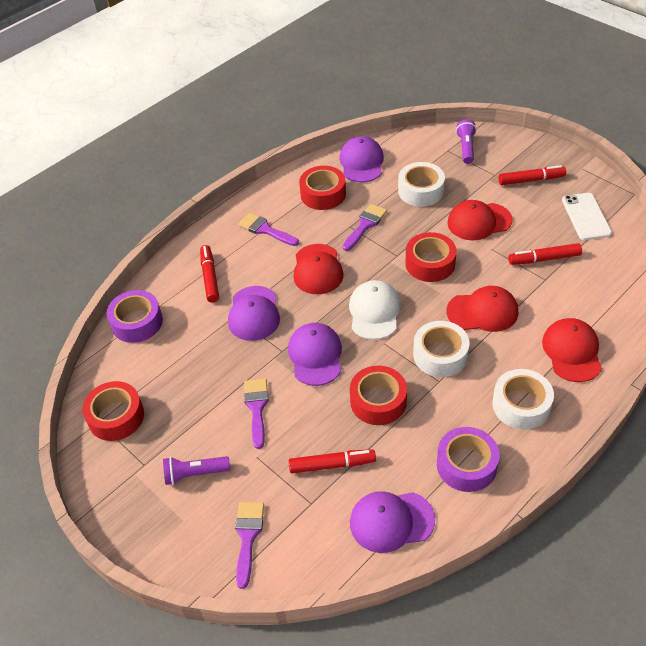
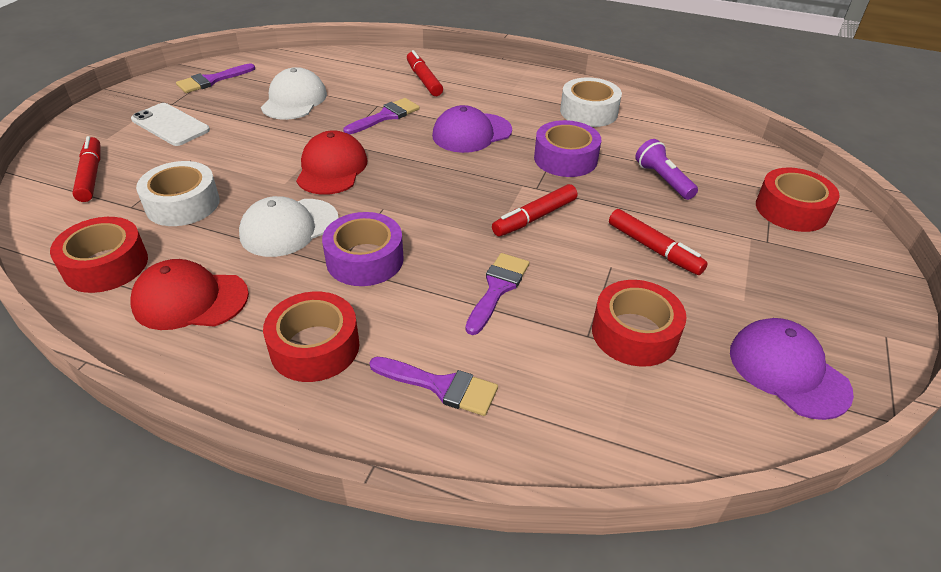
purple cap: 4 -> 2
purple flashlight: 2 -> 1
red cap: 4 -> 2
white cap: 1 -> 2
white tape: 3 -> 2

